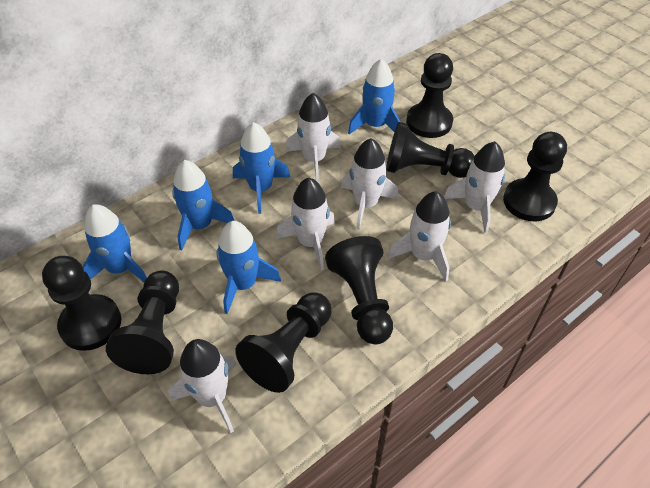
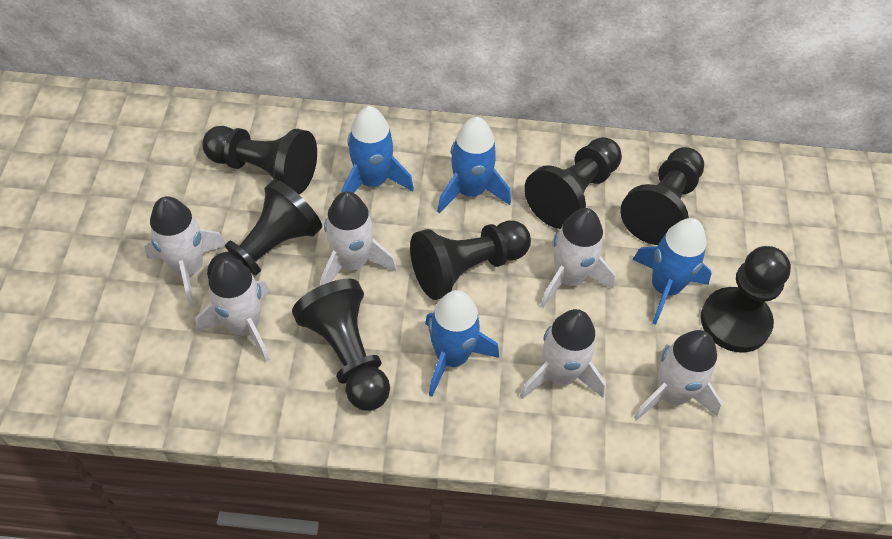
blue rocket: 5 -> 4

